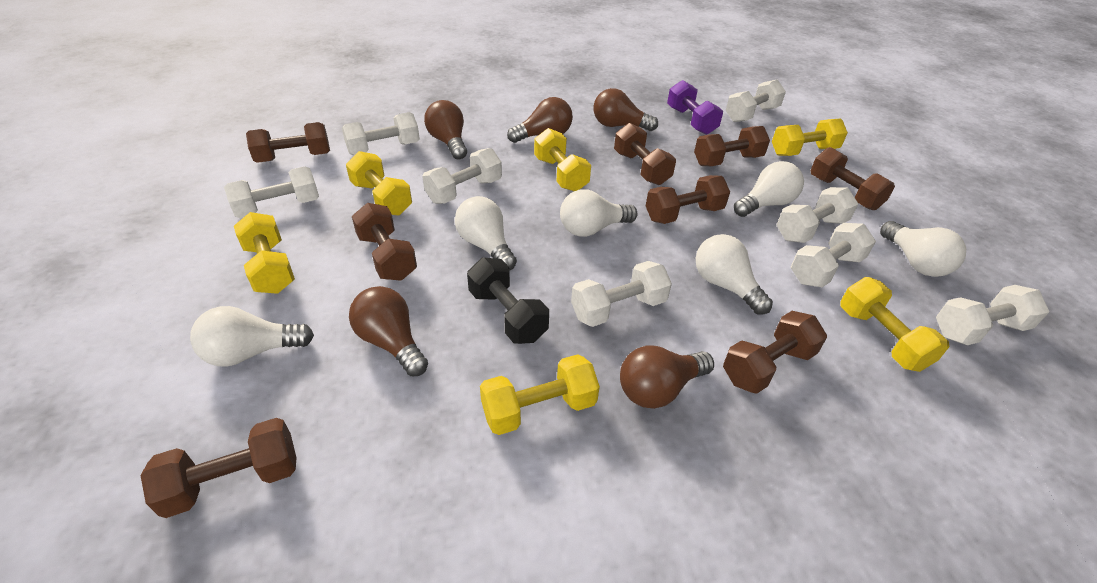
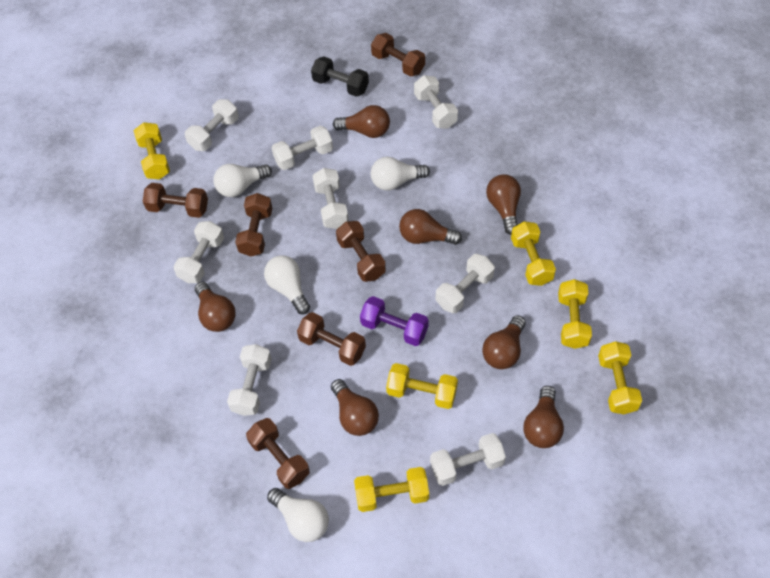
brown dumbbell: 8 -> 6
brown light bulb: 5 -> 7
white light bulb: 6 -> 4

